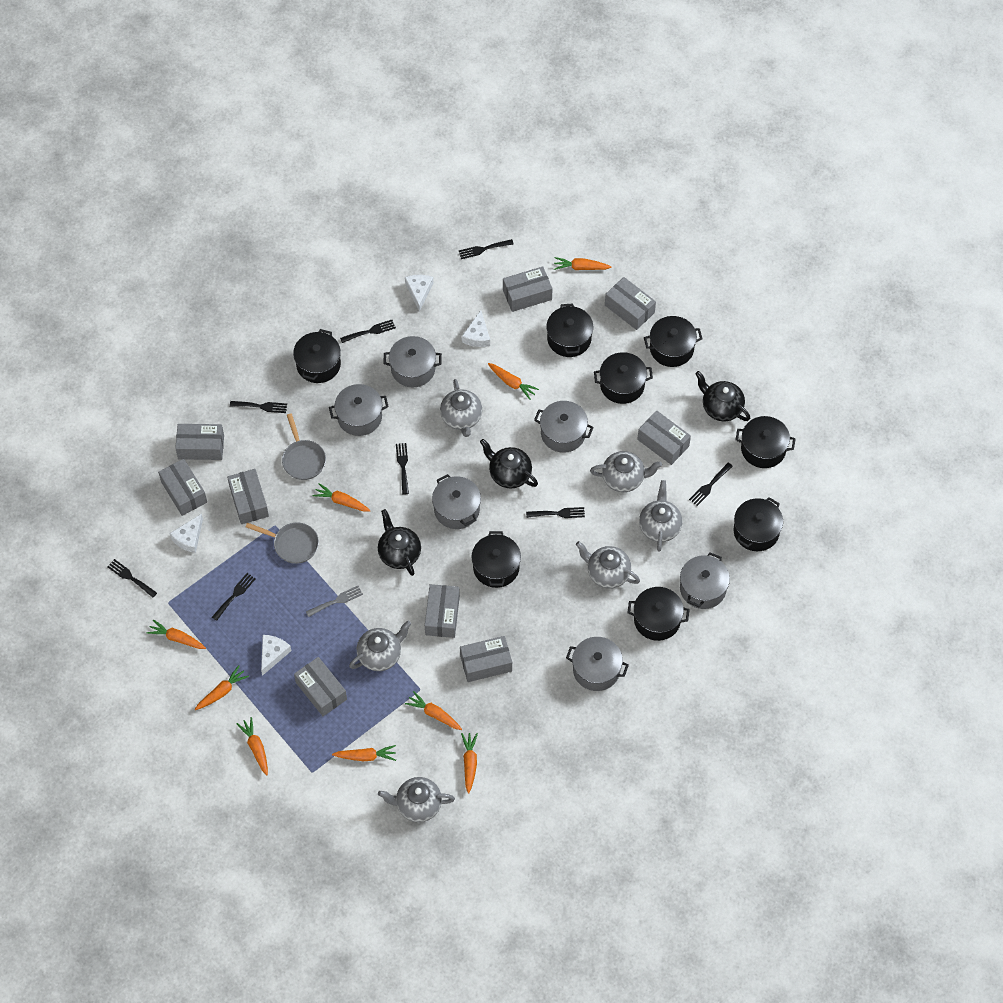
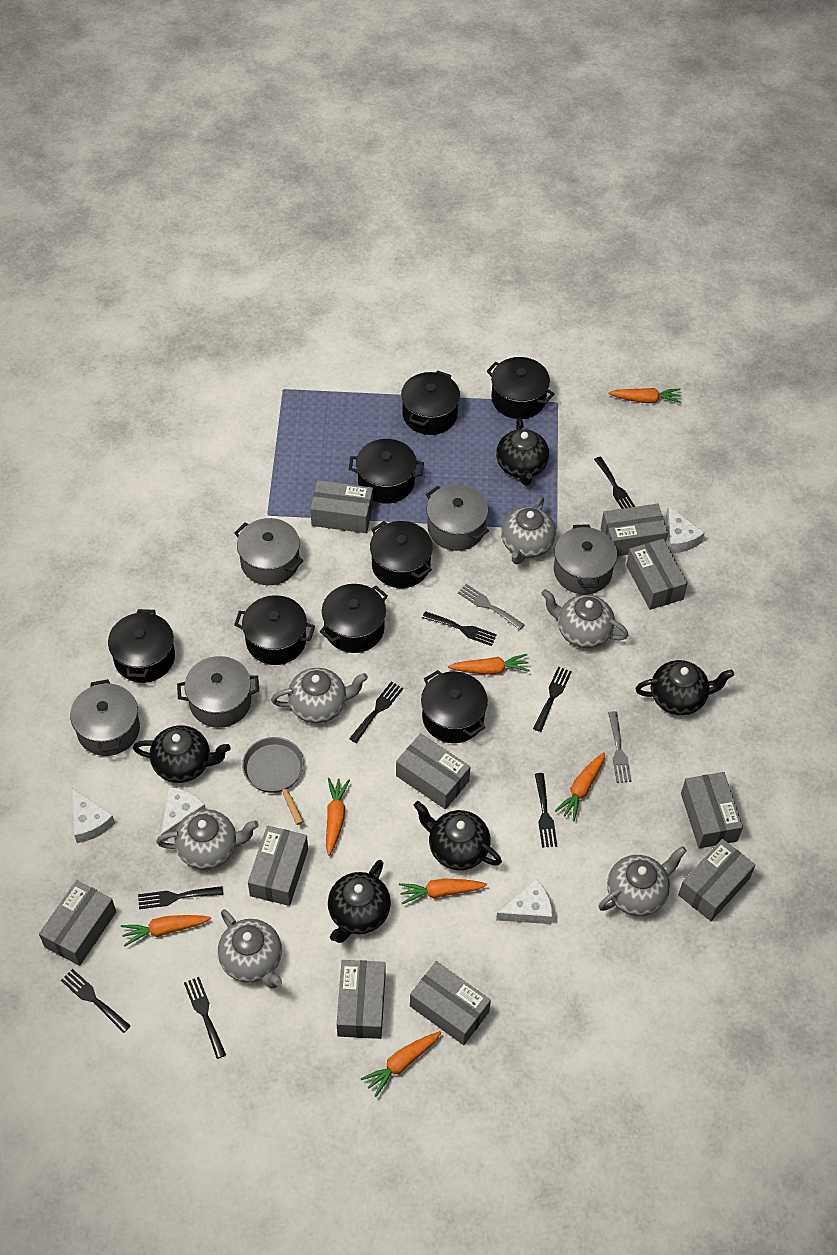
black teapot: 3 -> 5
grey box: 9 -> 10
grey fork: 1 -> 2
grey pan: 2 -> 1
grey pot: 6 -> 5
orange carrot: 9 -> 7

